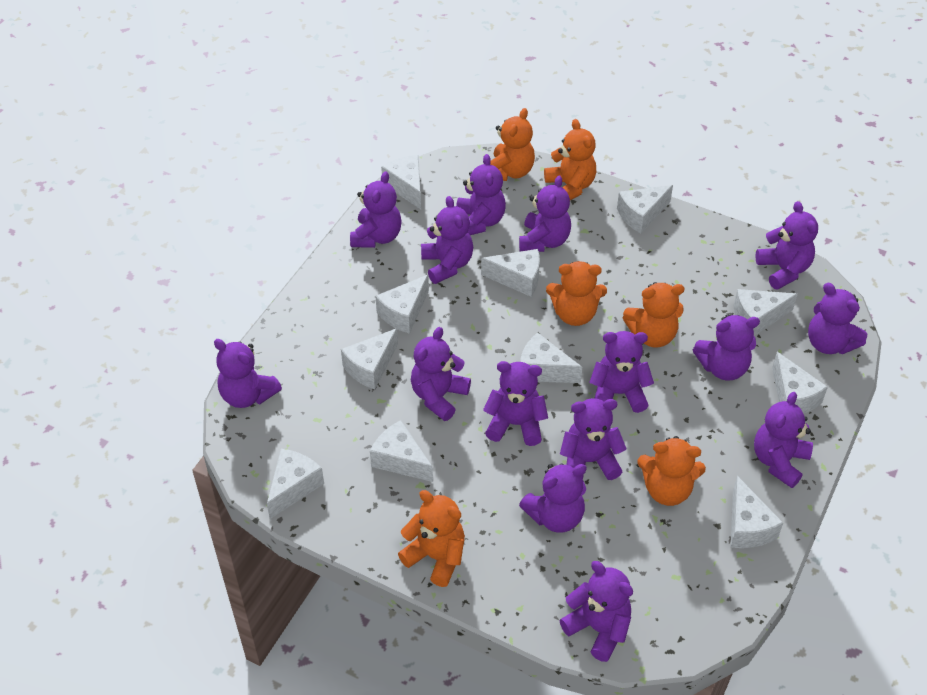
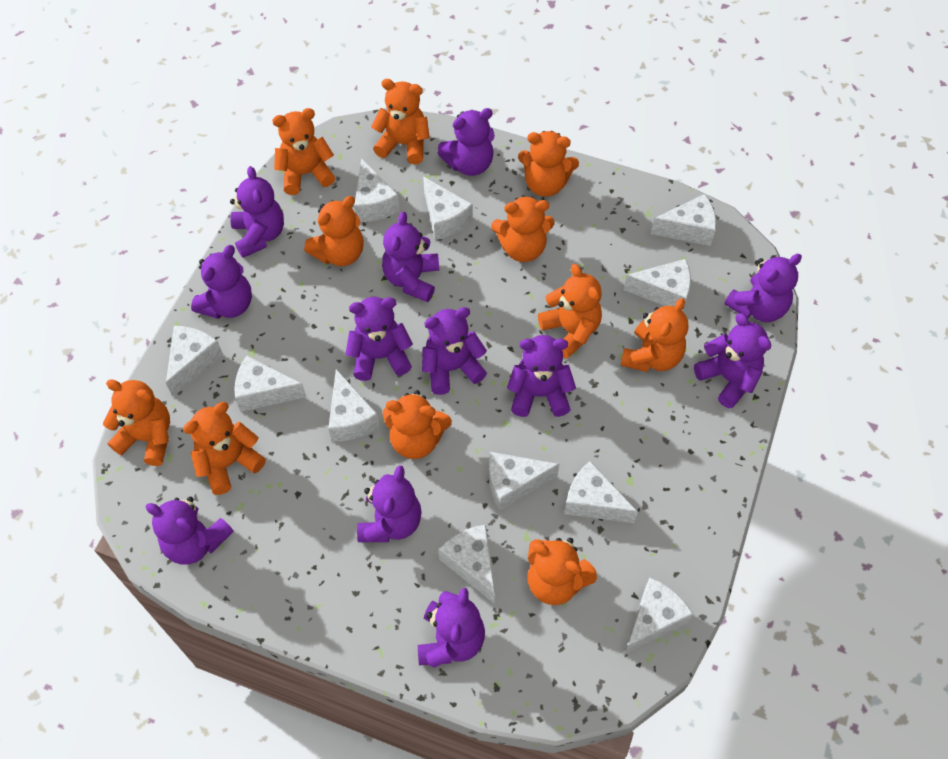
orange teddy bear: 6 -> 11
purple teddy bear: 15 -> 12

